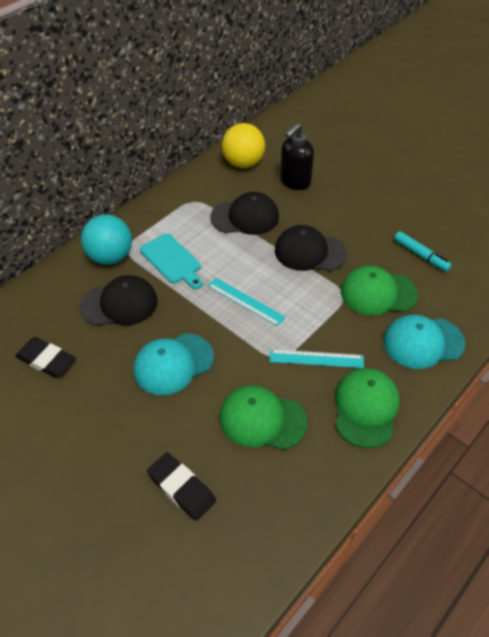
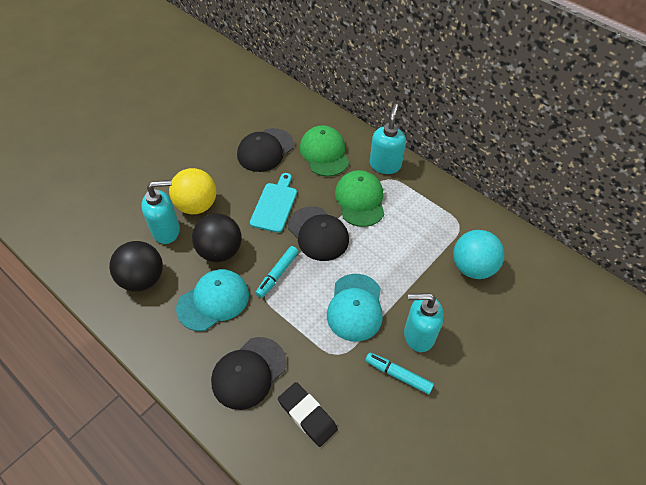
black ball: 0 -> 2
black eraser: 2 -> 1
black soap dispenser: 1 -> 0
green cap: 3 -> 2
turquoise marker: 1 -> 2
turquoise ruler: 2 -> 0
turquoise soap dispenser: 0 -> 3

